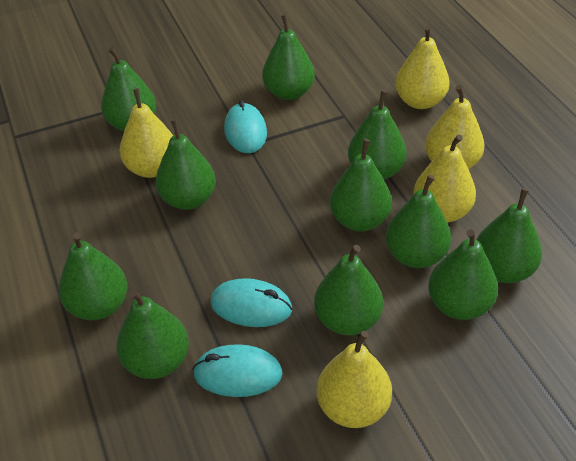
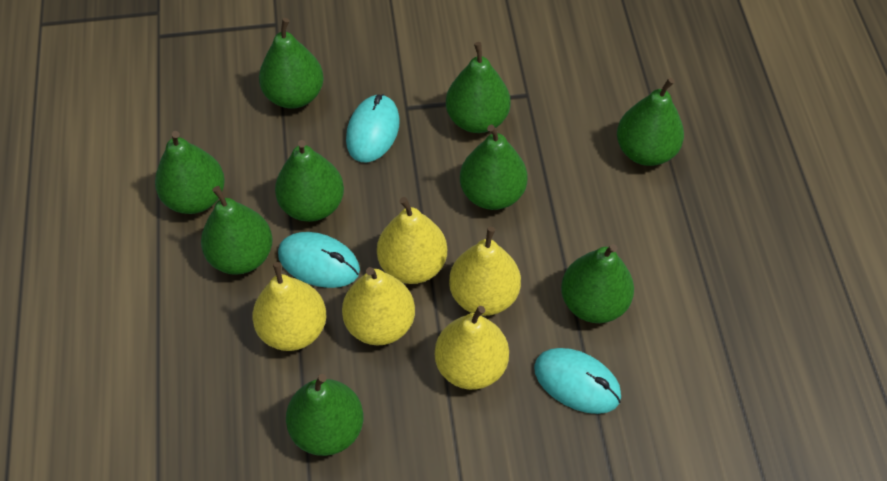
green pear: 11 -> 9

